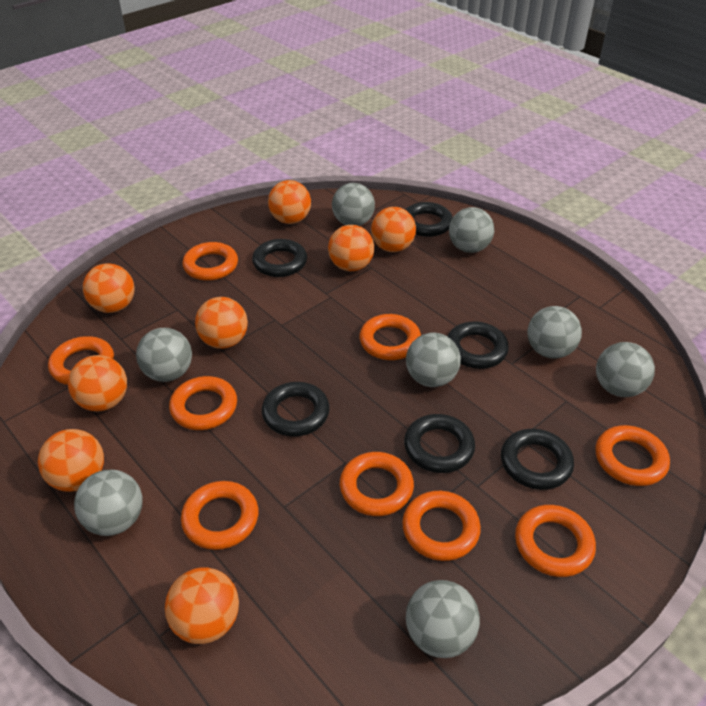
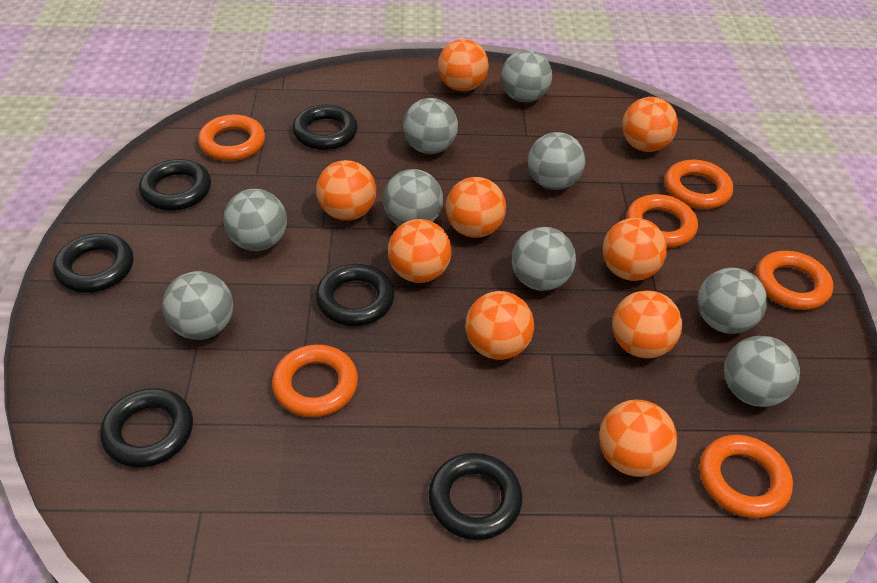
grey ball: 8 -> 9
orange ball: 8 -> 9
orange ring: 9 -> 6

